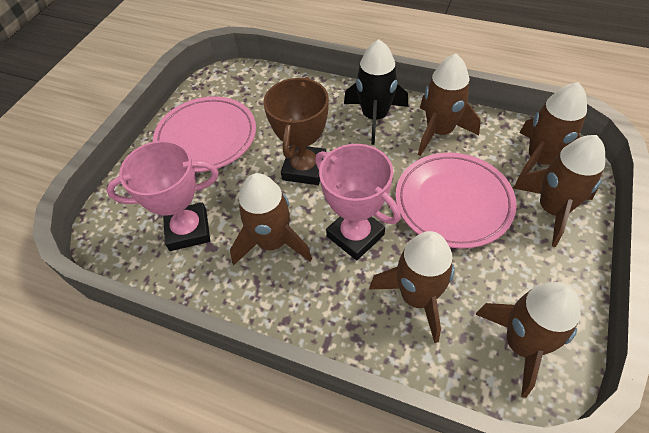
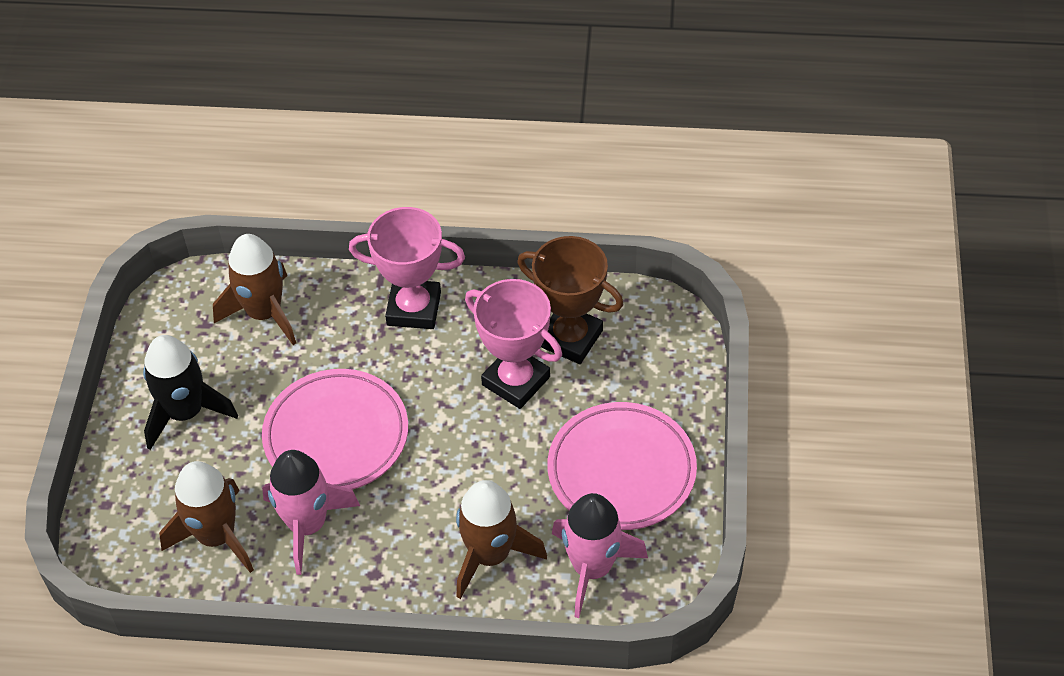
brown rocket: 6 -> 3
pink rocket: 0 -> 2

